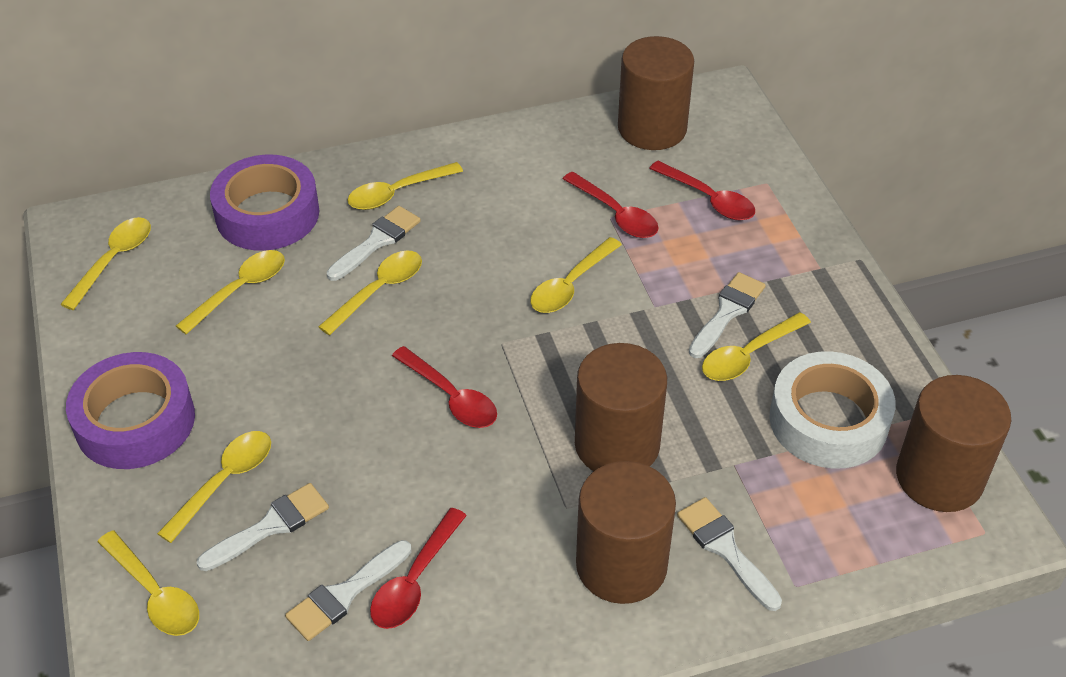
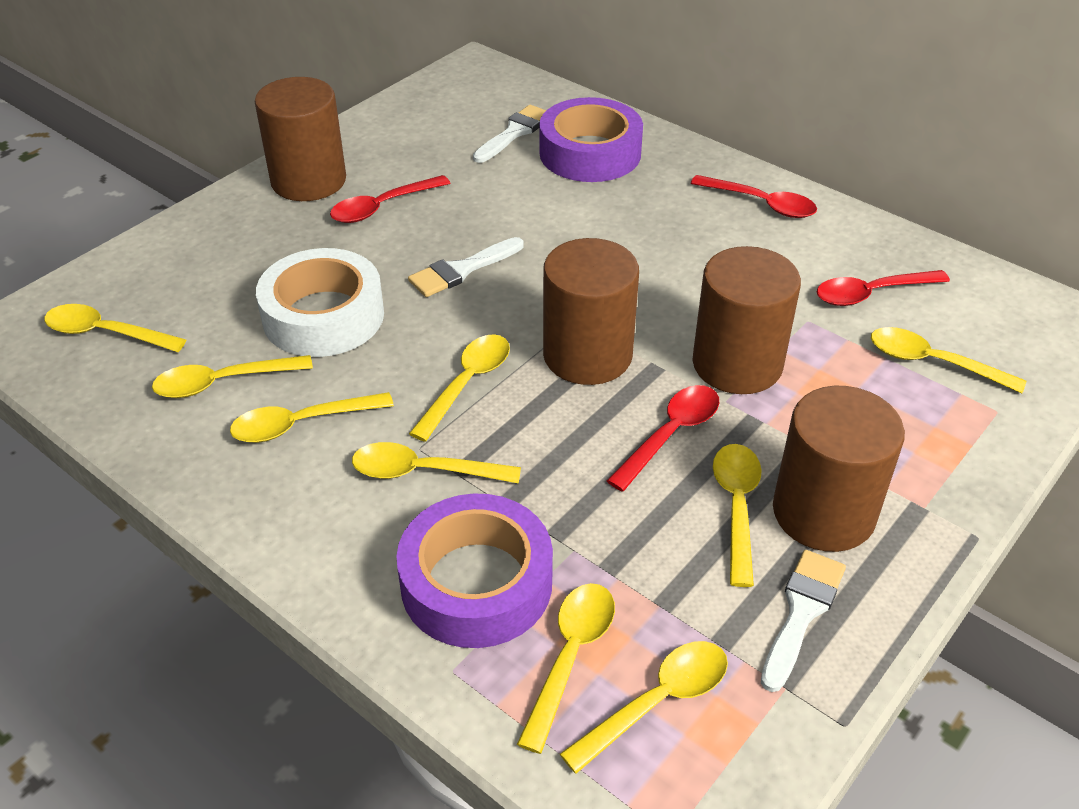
white brush: 5 -> 3
yellow spoon: 8 -> 9

